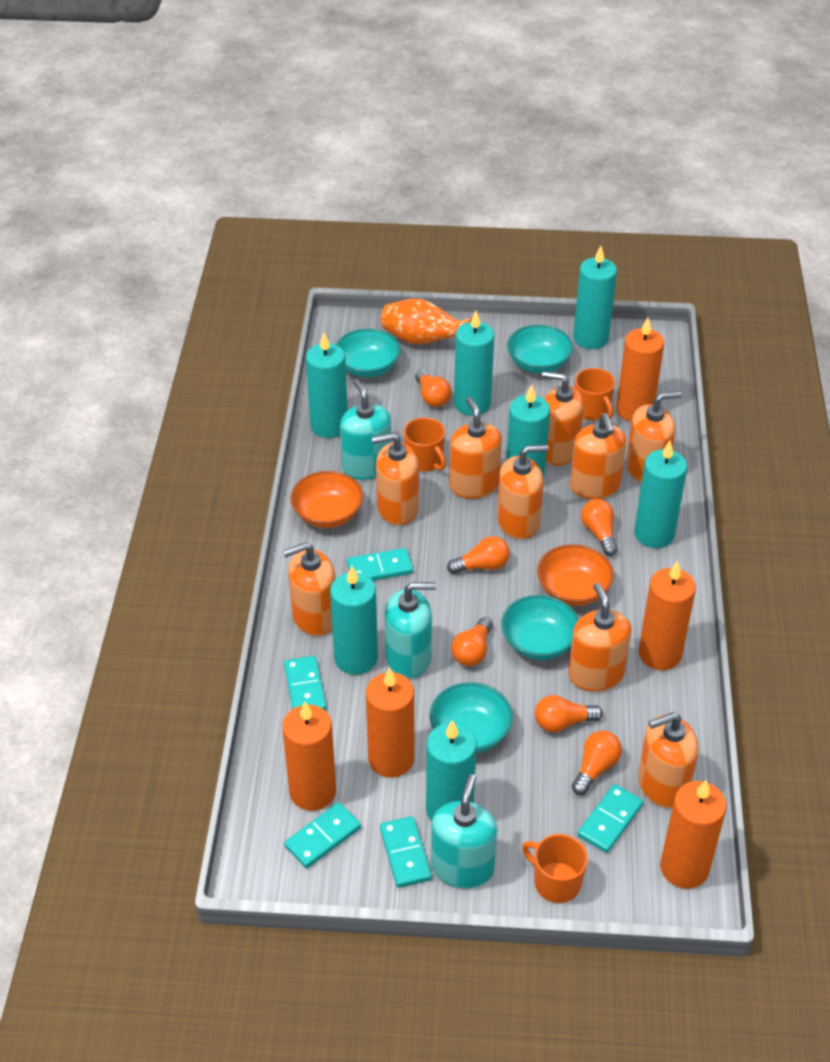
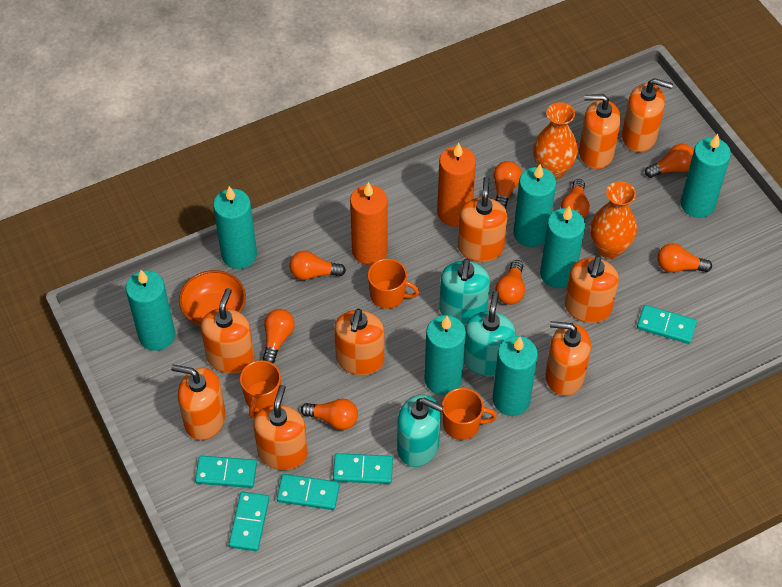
orange bowl: 2 -> 1
orange candle: 5 -> 2
orange light bulb: 6 -> 8
orange vase: 1 -> 2
turquoise bowl: 4 -> 0

